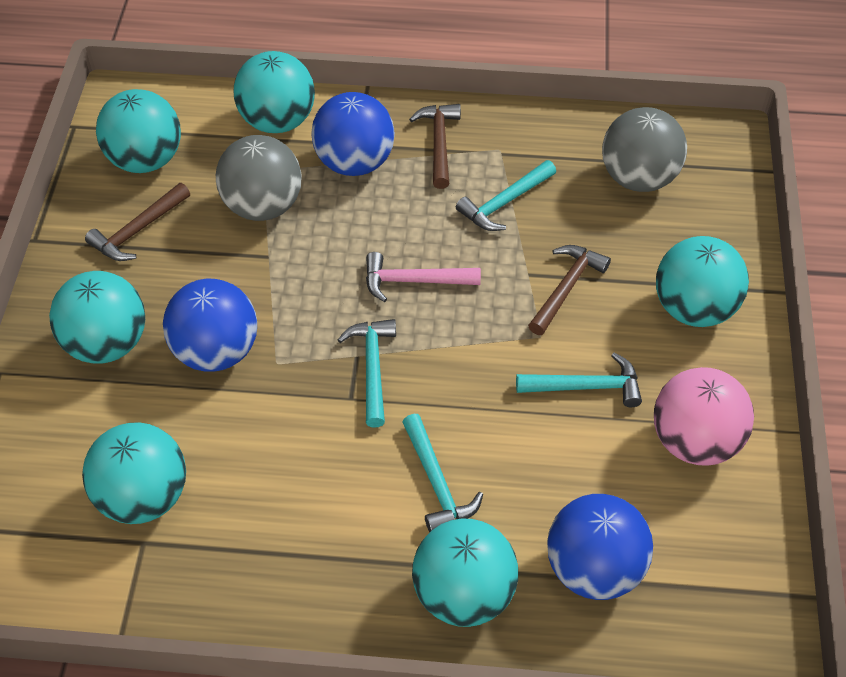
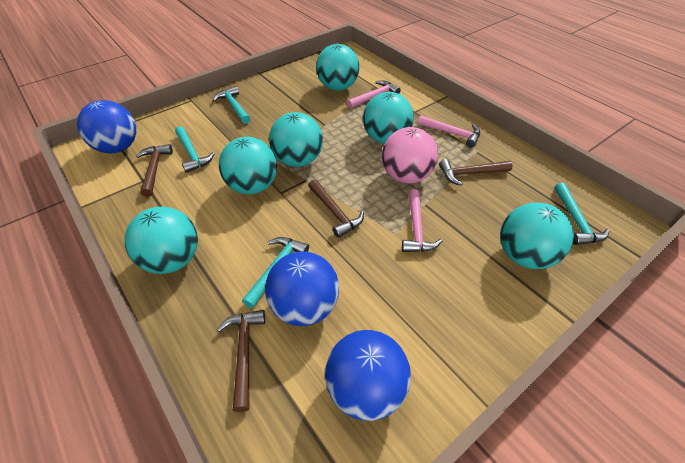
brown hammer: 3 -> 4
grey ball: 2 -> 0
pink hammer: 1 -> 3

